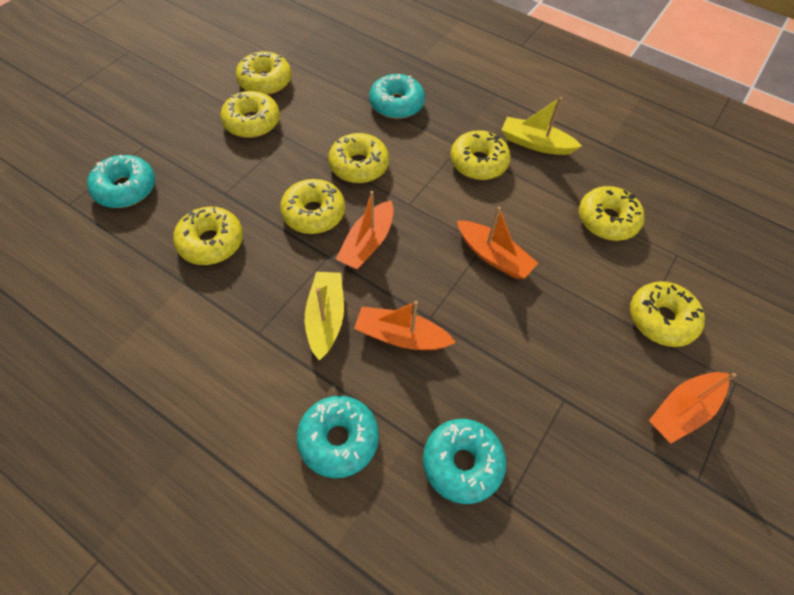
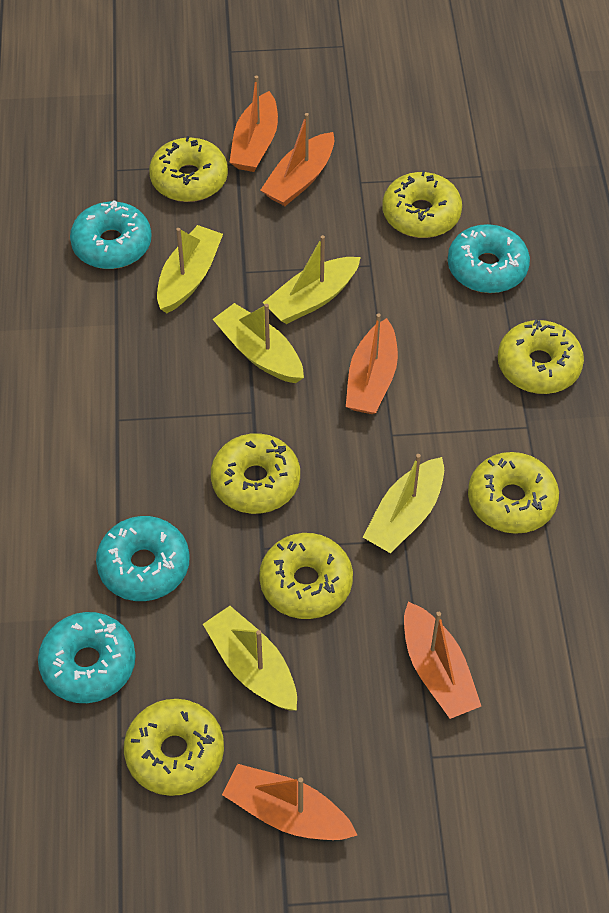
orange boat: 4 -> 5
yellow boat: 2 -> 5
yellow donut: 8 -> 7

